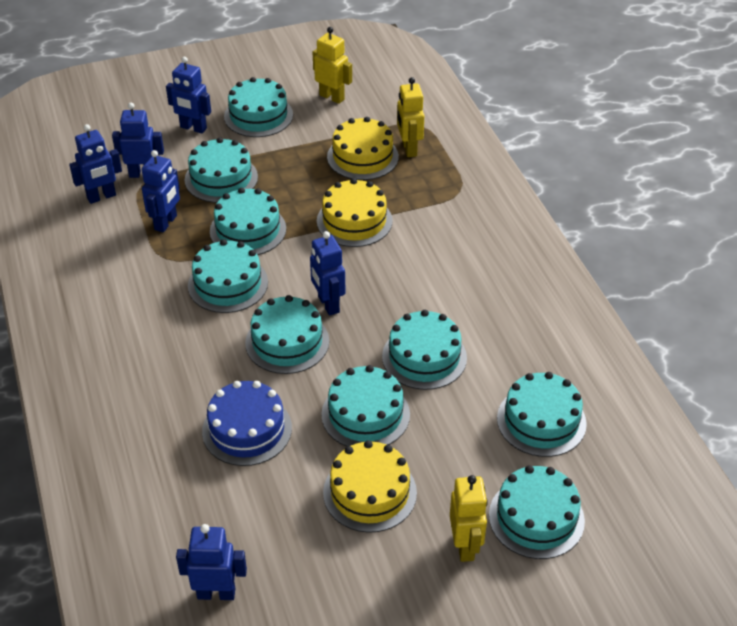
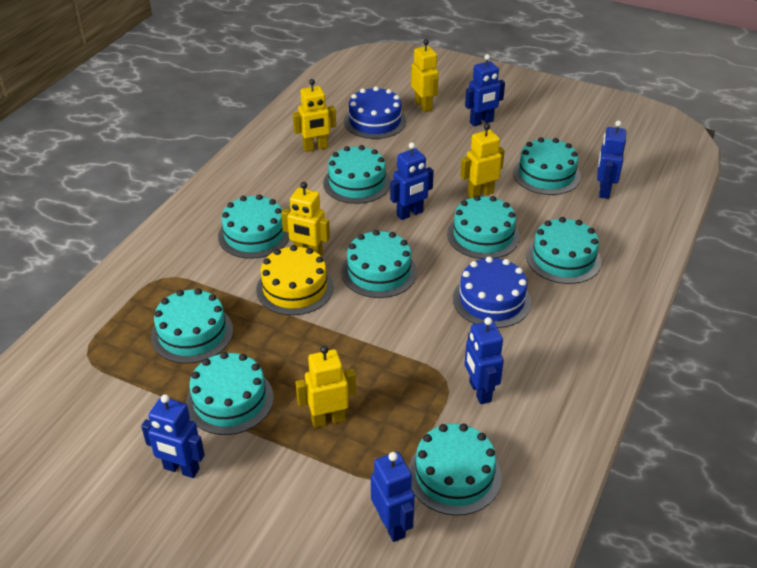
blue cake: 1 -> 2
yellow cake: 3 -> 1
yellow robot: 3 -> 5

